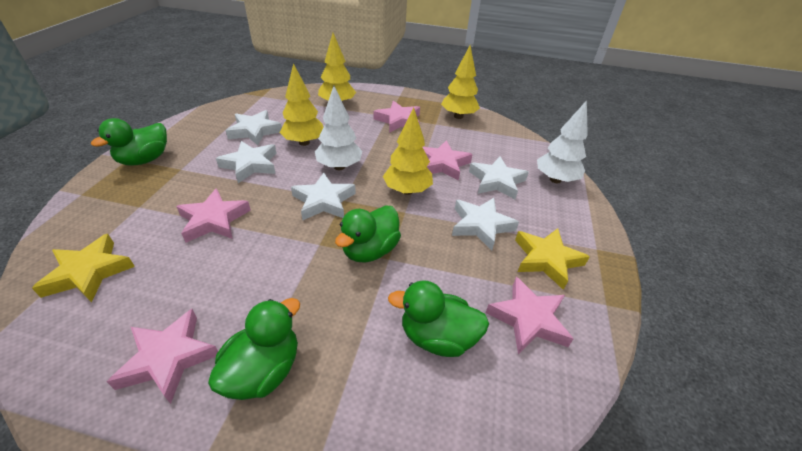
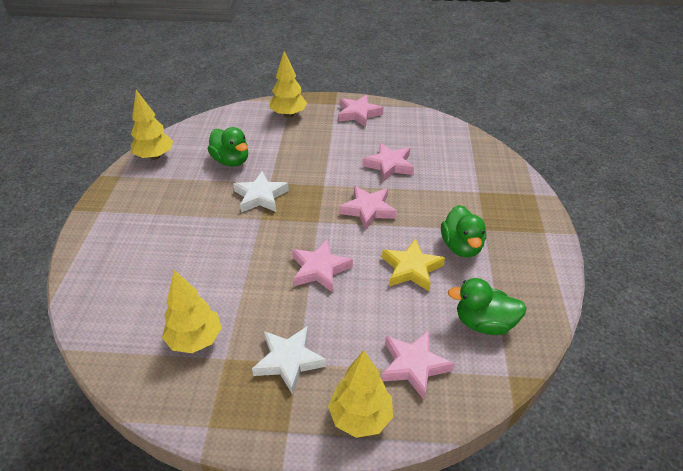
green duck: 4 -> 3
white star: 5 -> 2
white tree: 2 -> 0
yellow star: 2 -> 1

